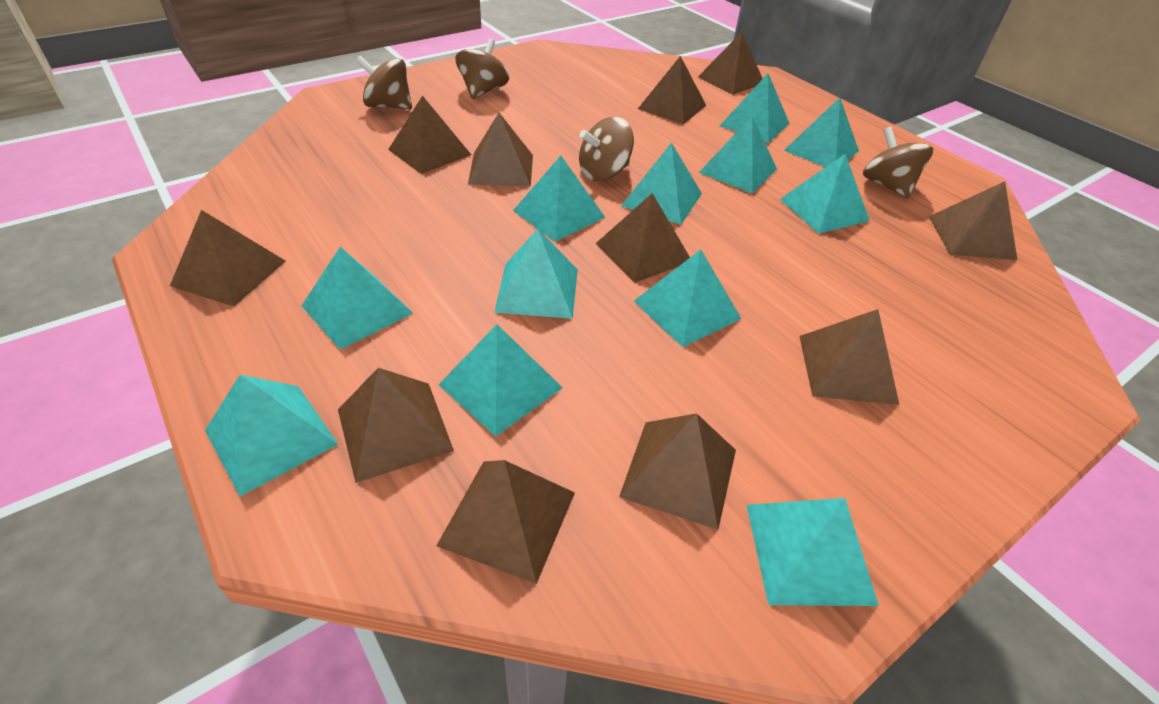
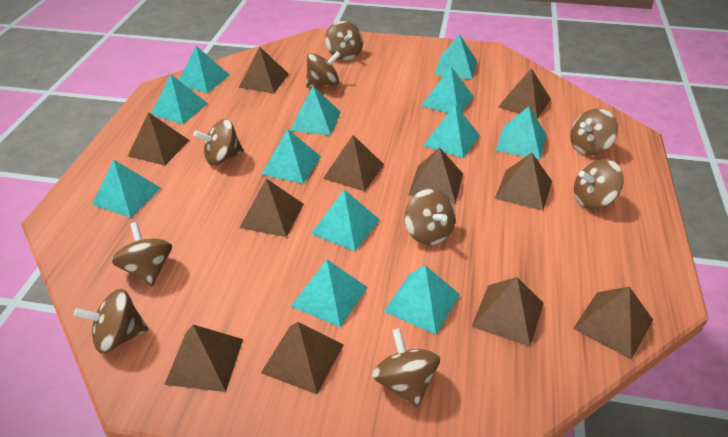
brown spinning top: 4 -> 9

